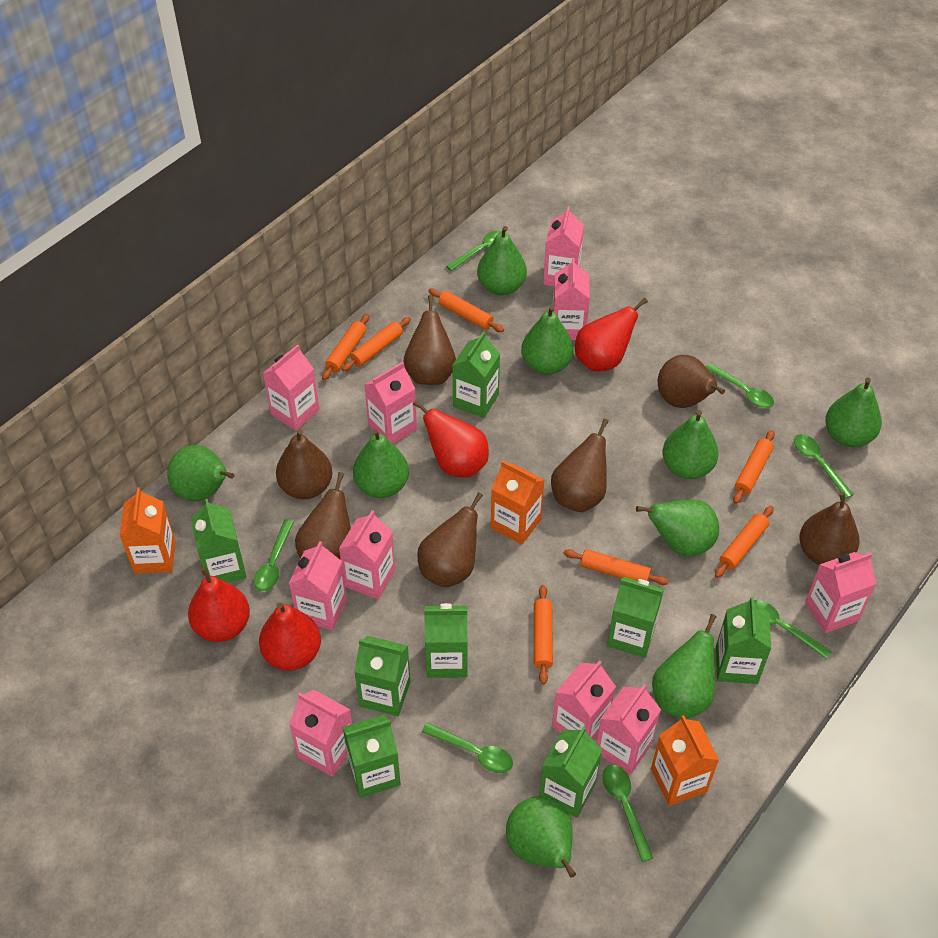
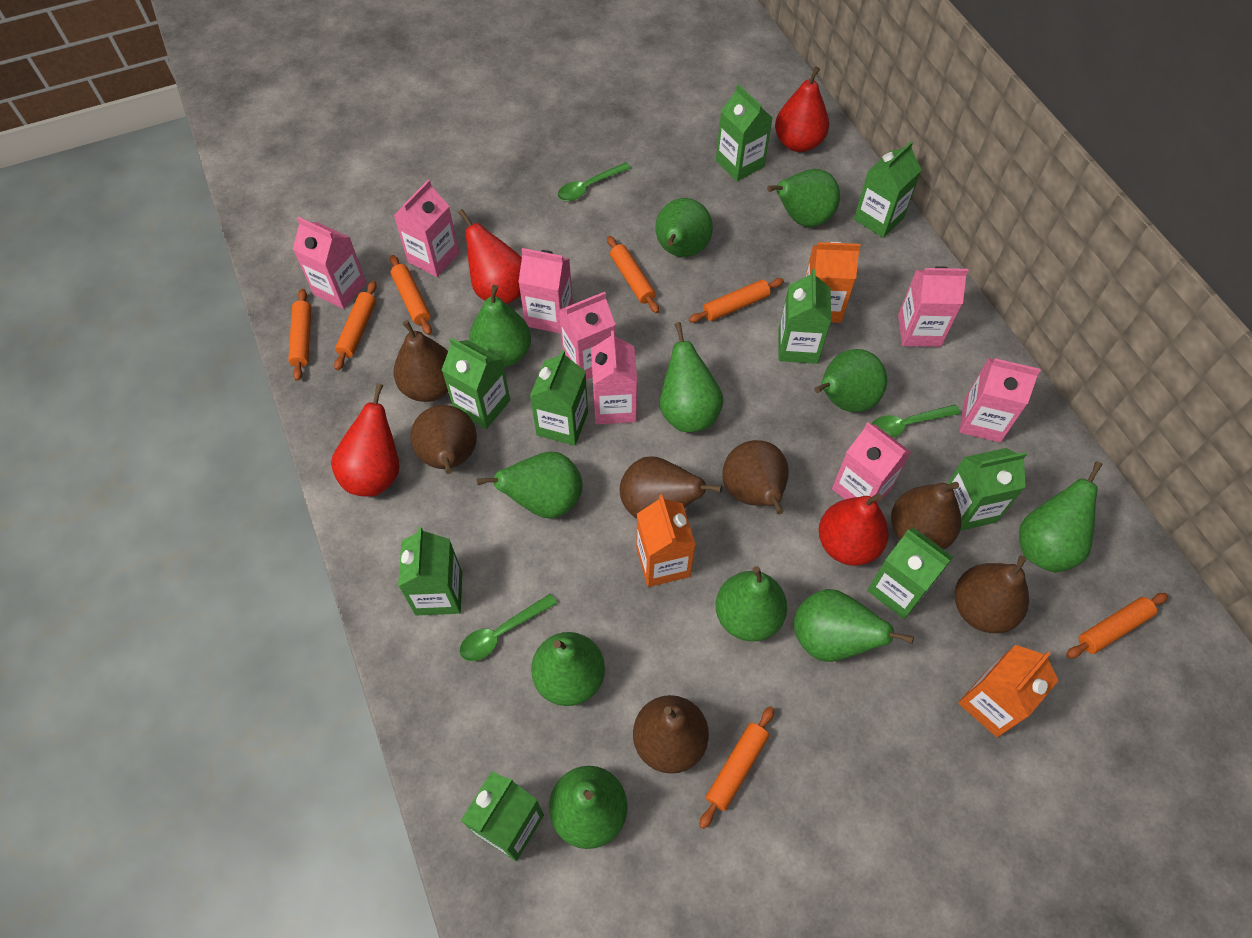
green carton: 8 -> 9
green pear: 9 -> 11
green spoon: 7 -> 3
pink carton: 10 -> 8

